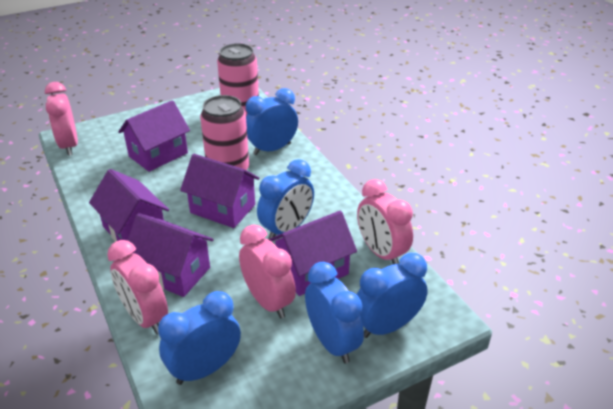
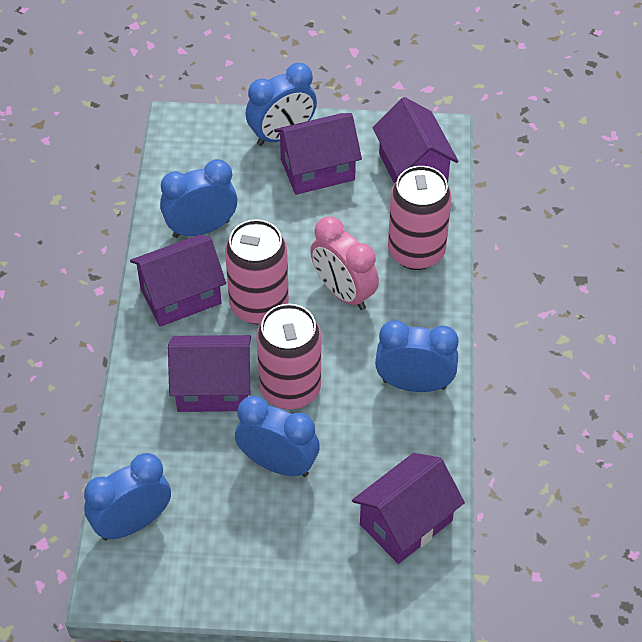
pink can: 2 -> 3
pink clock: 4 -> 1

